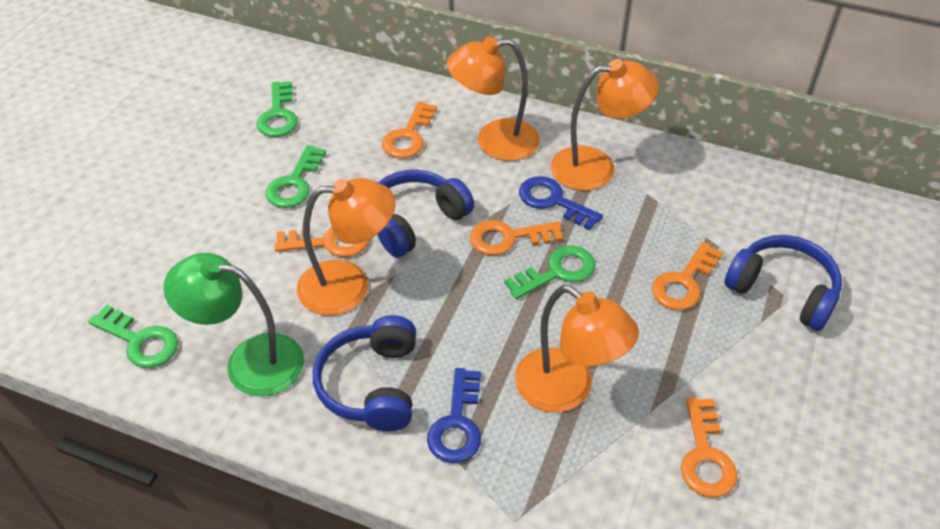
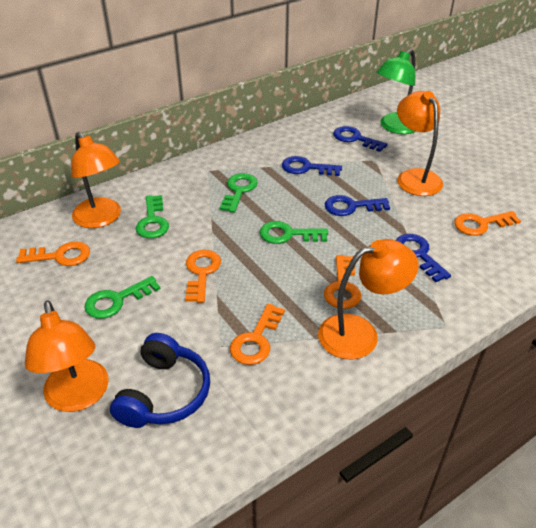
blue headphones: 3 -> 1
blue key: 2 -> 4

